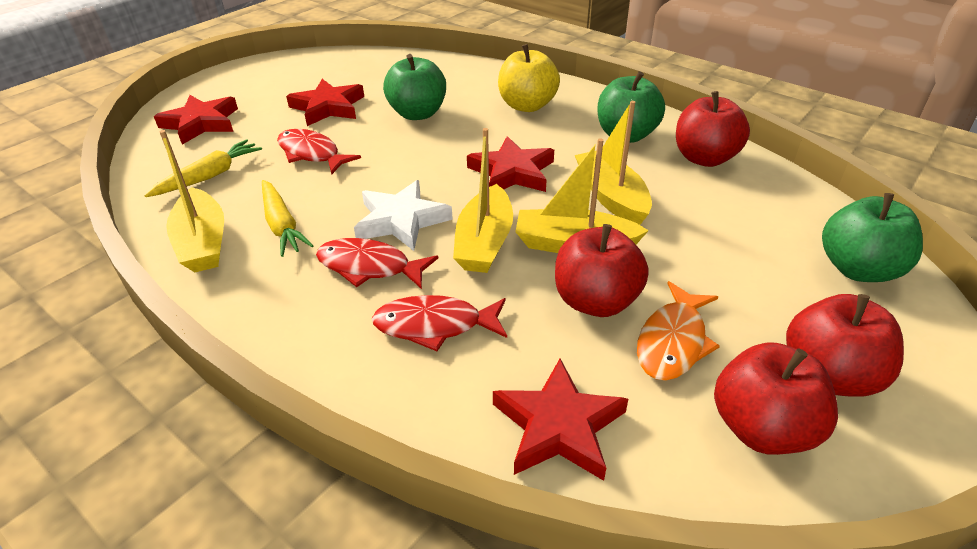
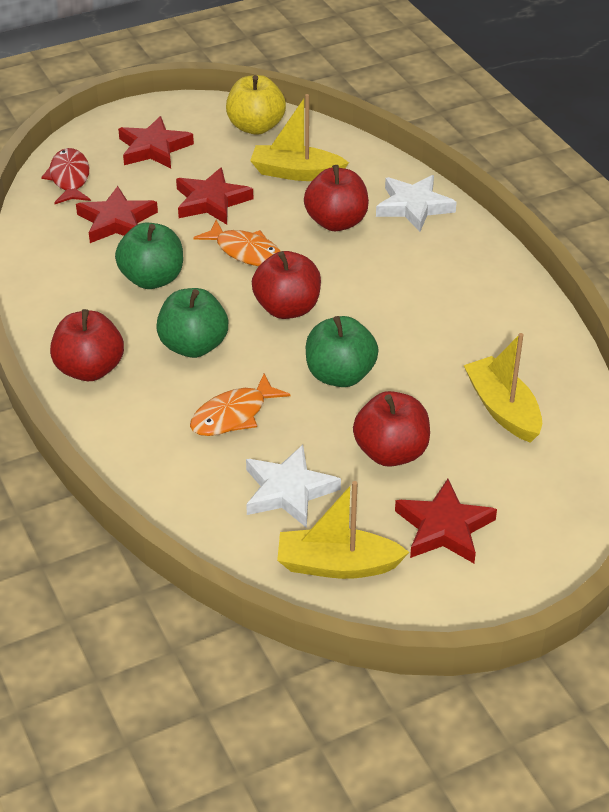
orange fish: 1 -> 2
red fish: 3 -> 1
white star: 1 -> 2
yellow boat: 4 -> 3
yellow carrot: 2 -> 0

